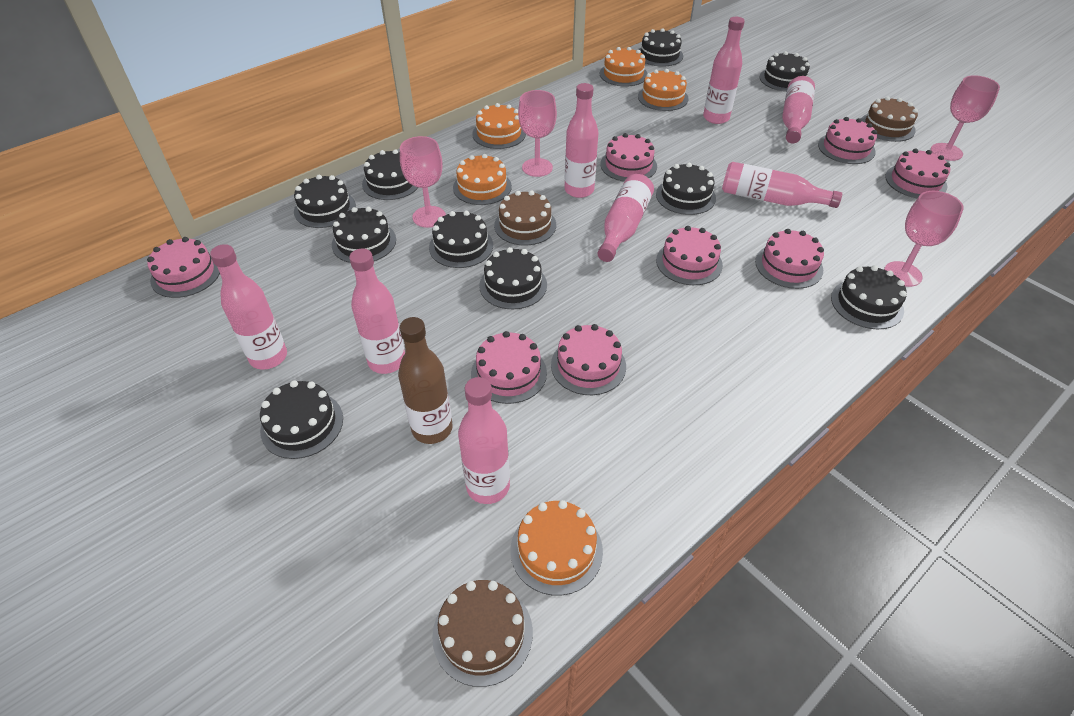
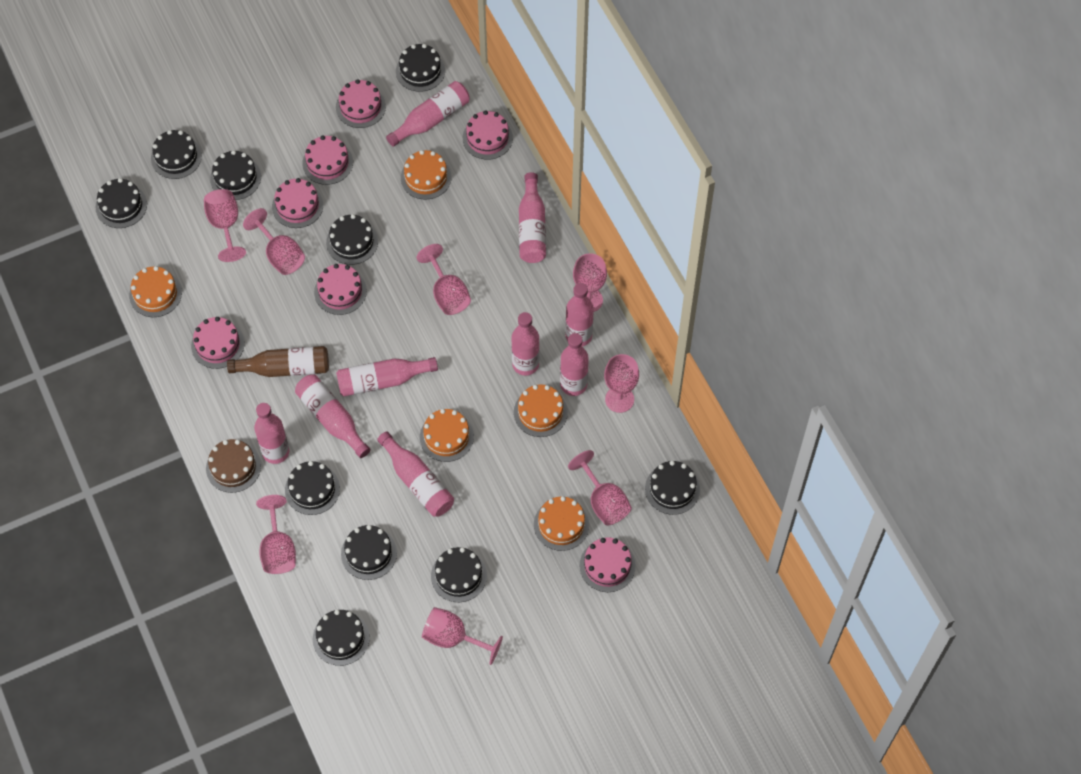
brown cake: 3 -> 1
pink bottle: 8 -> 9
pink cake: 8 -> 7
pink goblet: 4 -> 8

